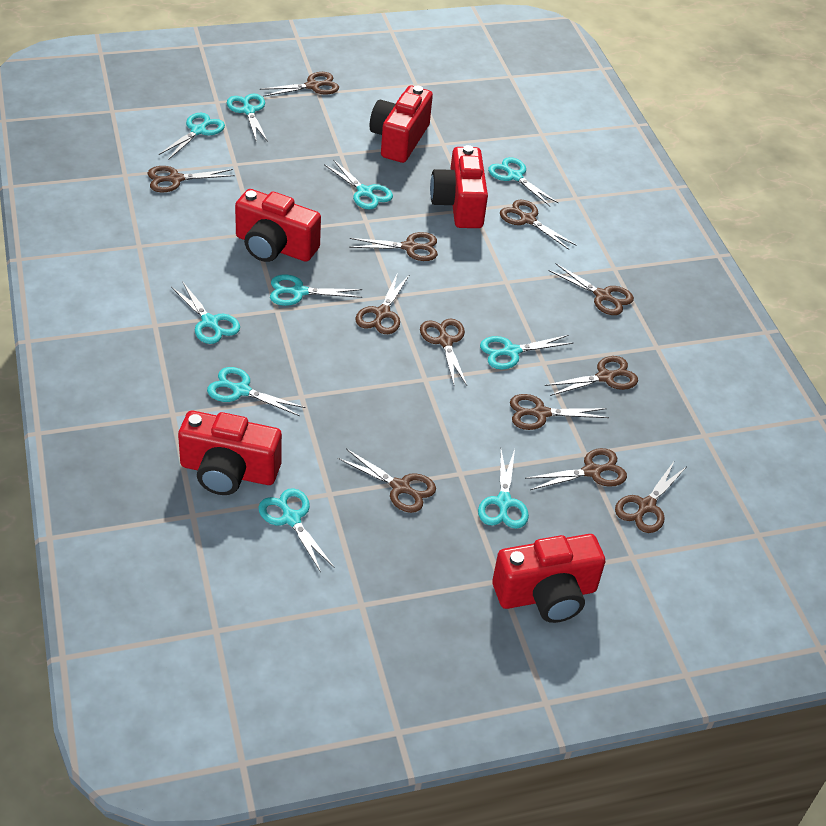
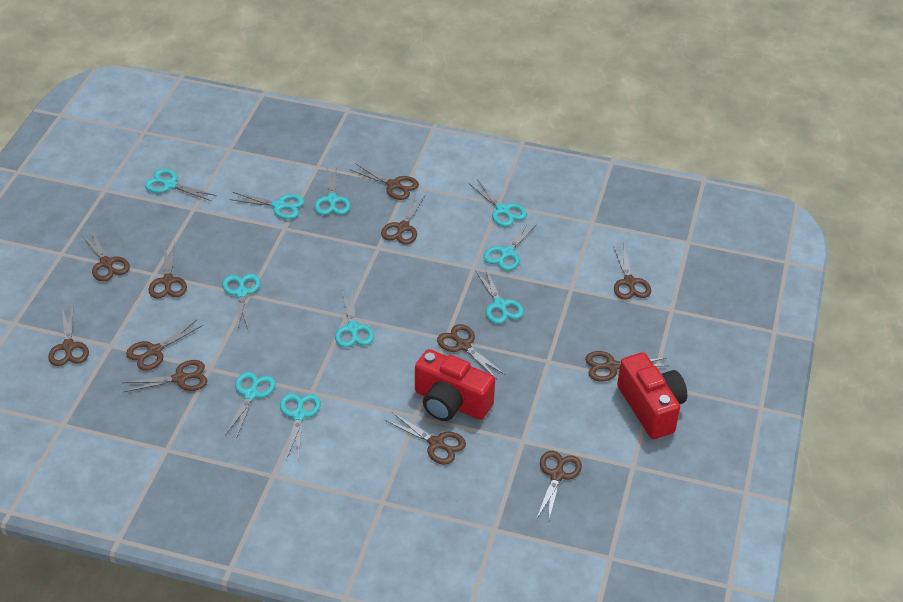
red camera: 5 -> 2

